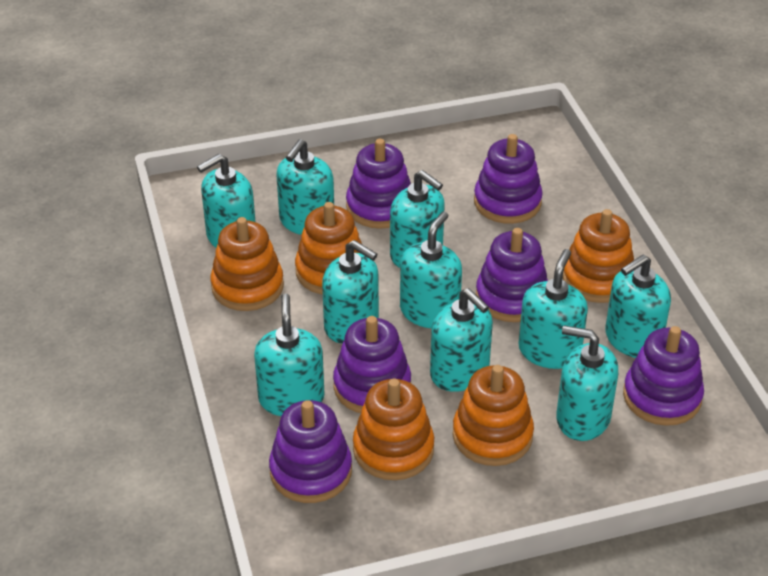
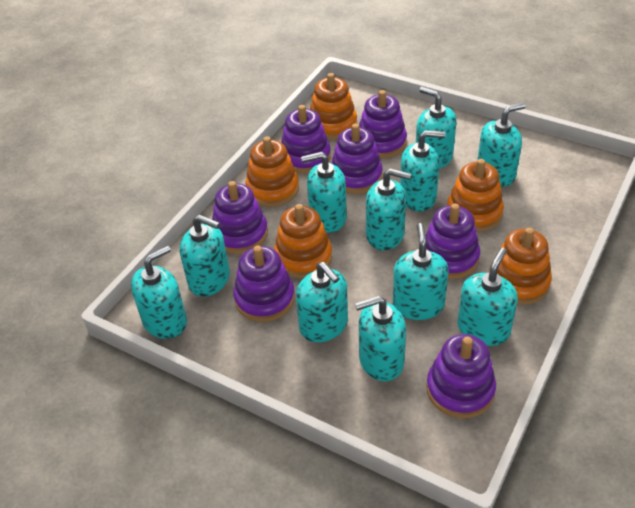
purple stacking toy: 6 -> 7
turquoise soap dispenser: 10 -> 11

